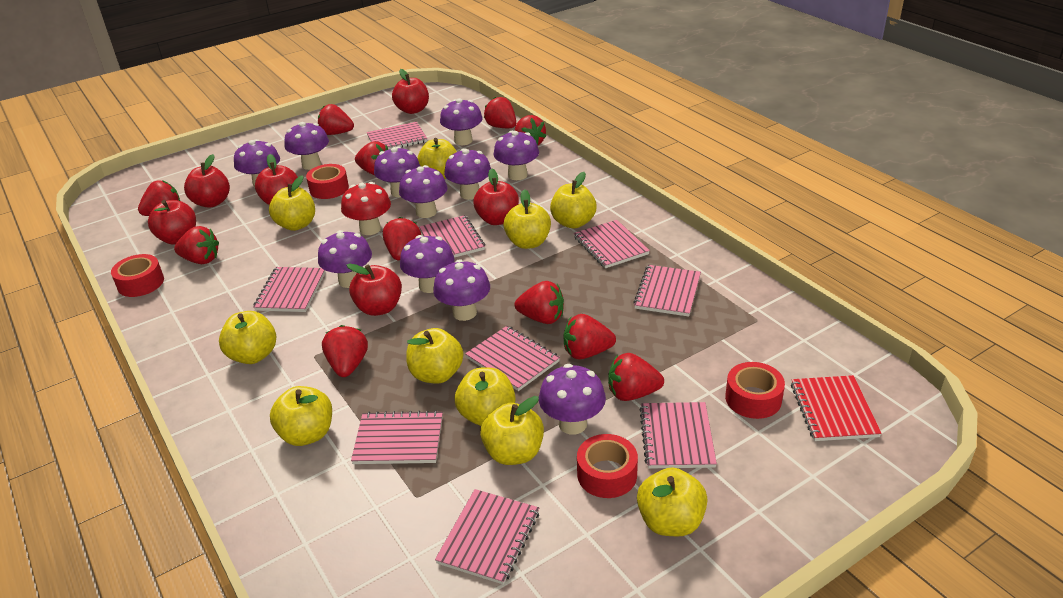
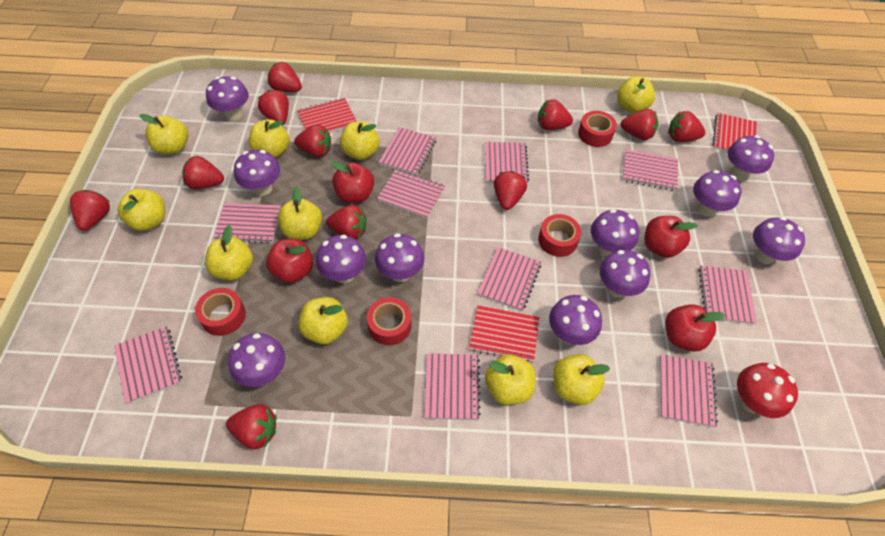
pink notebook: 9 -> 10
red apple: 6 -> 4
red notebook: 1 -> 3

